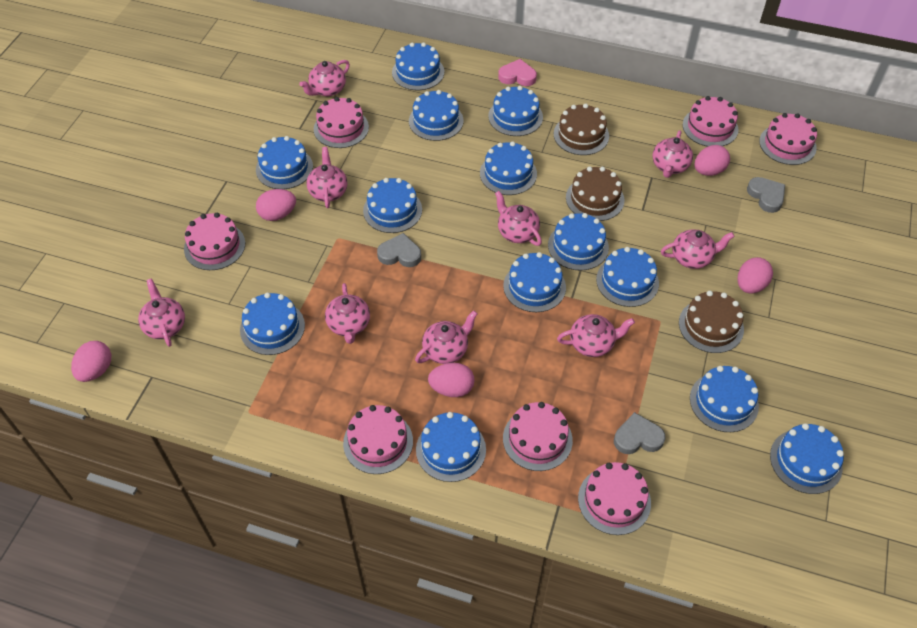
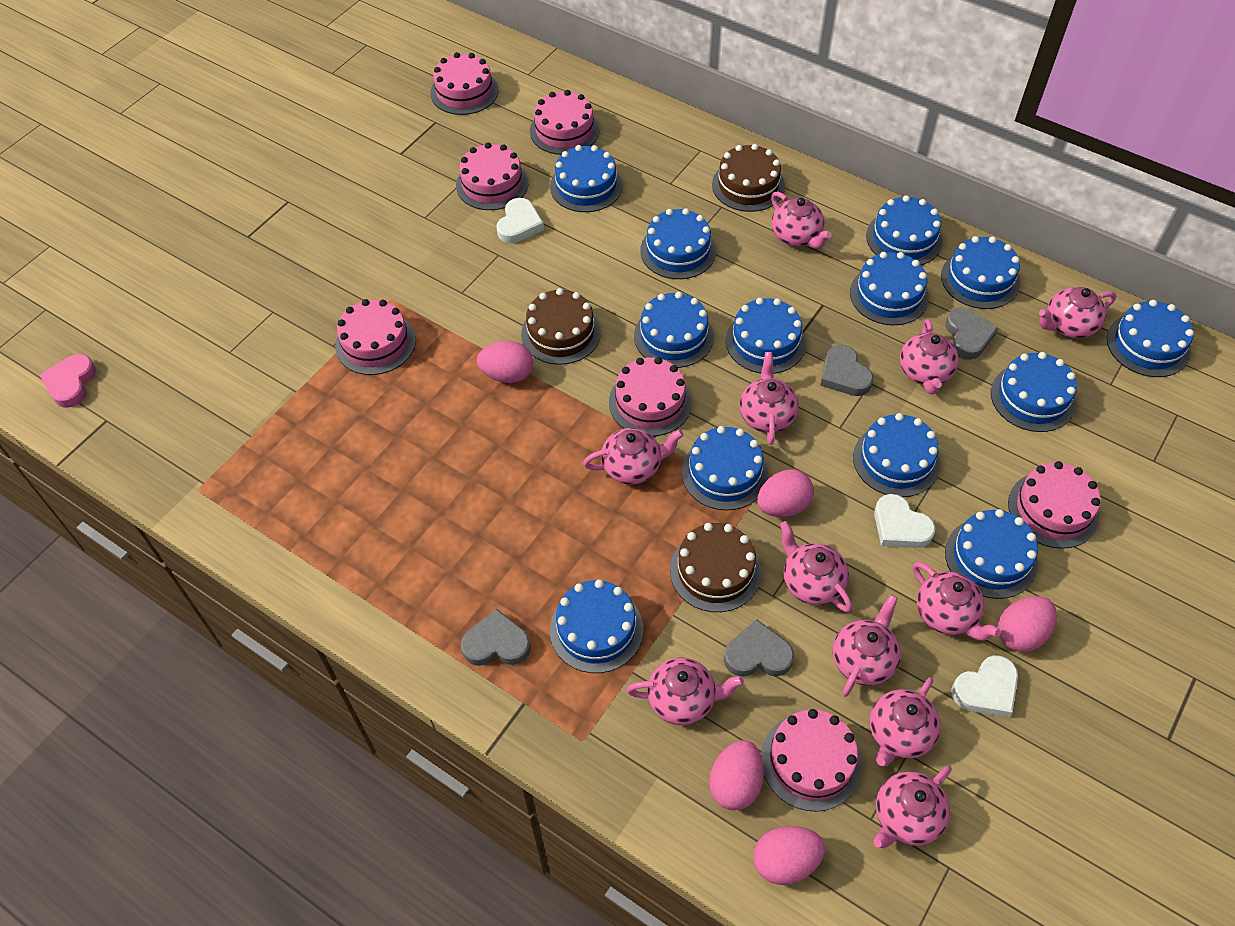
grey heart: 3 -> 4
pink teapot: 9 -> 11
white heart: 0 -> 3

